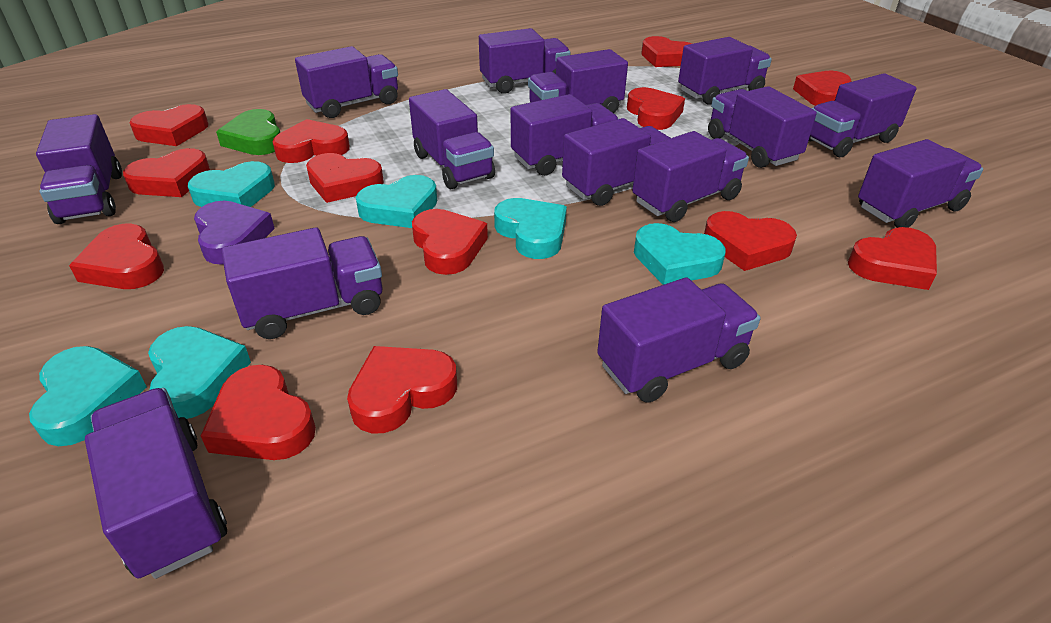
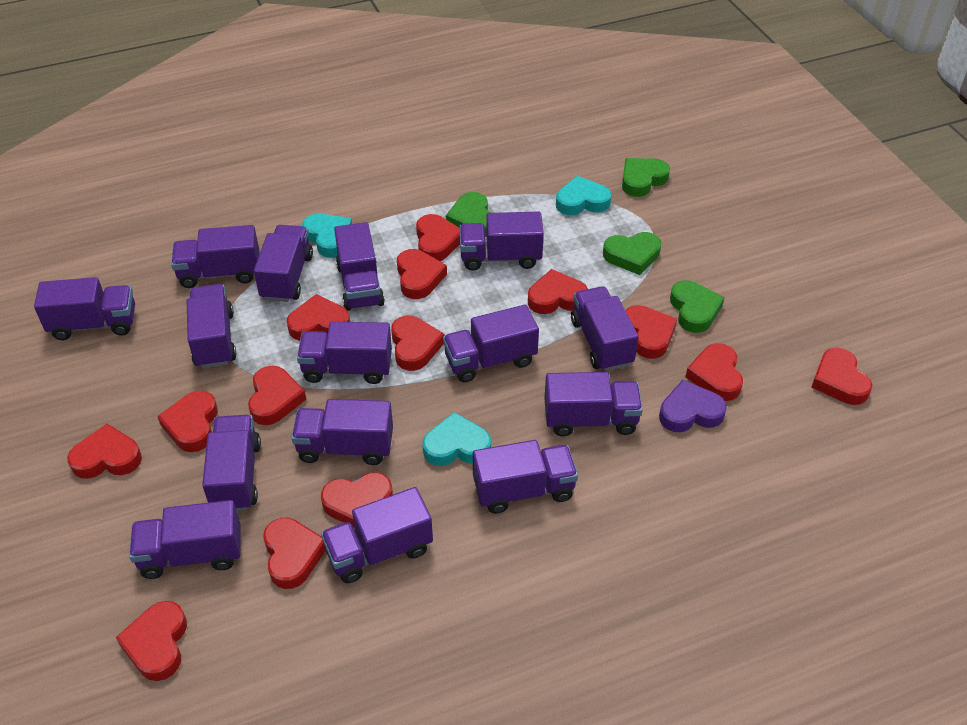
green heart: 1 -> 4
red heart: 13 -> 14
turquoise heart: 6 -> 3

